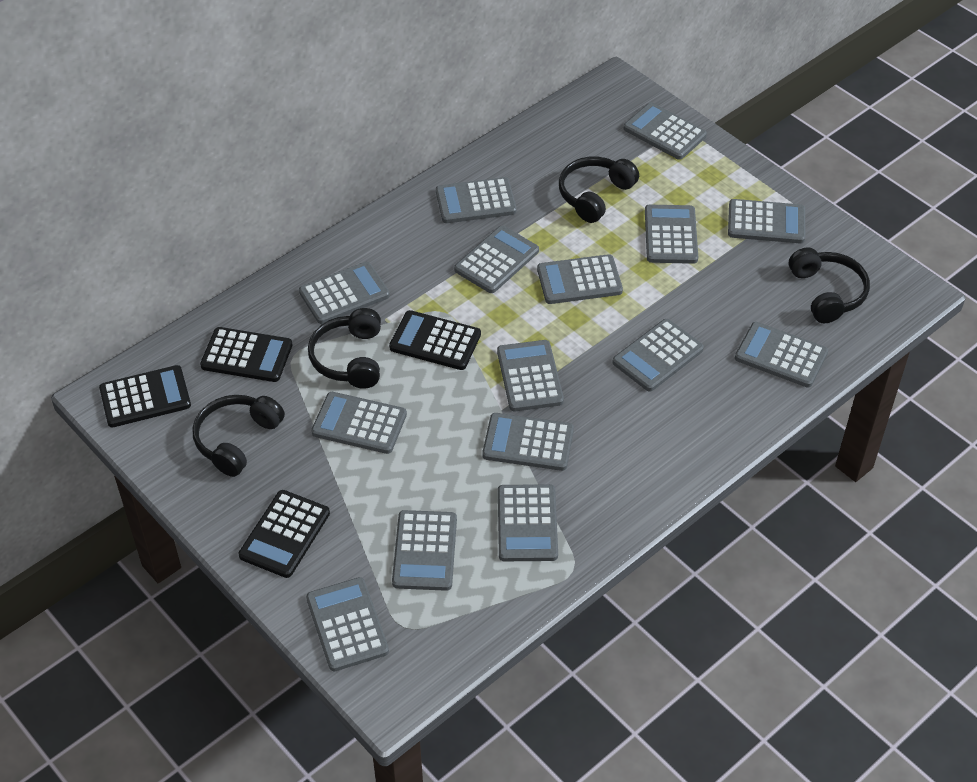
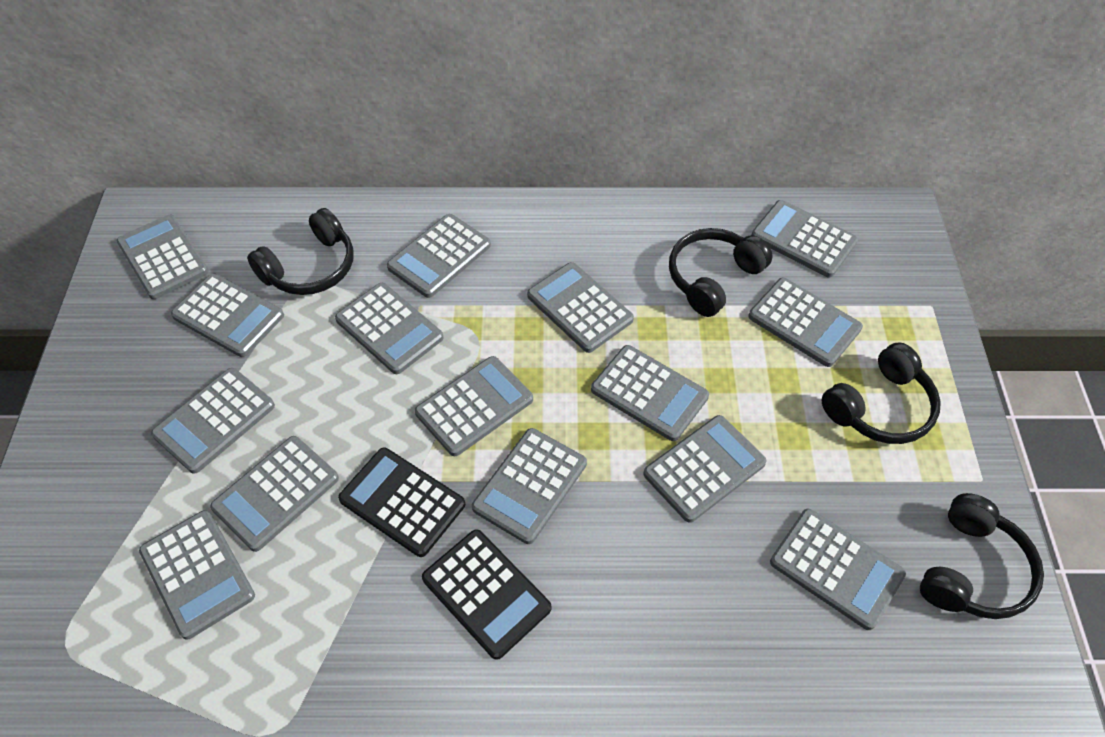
black calculator: 4 -> 2

